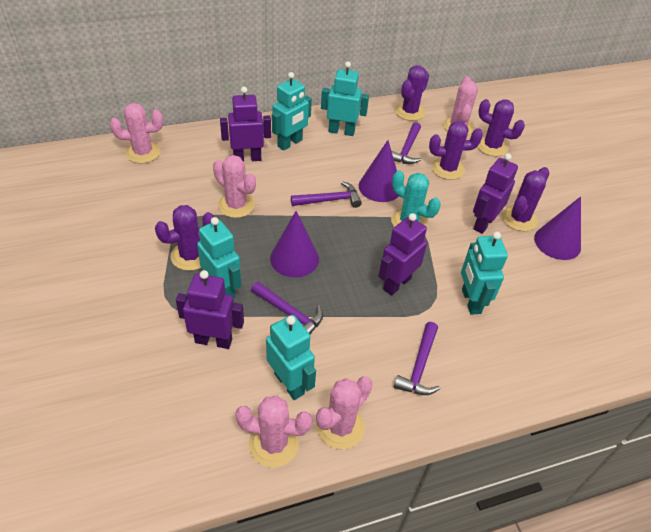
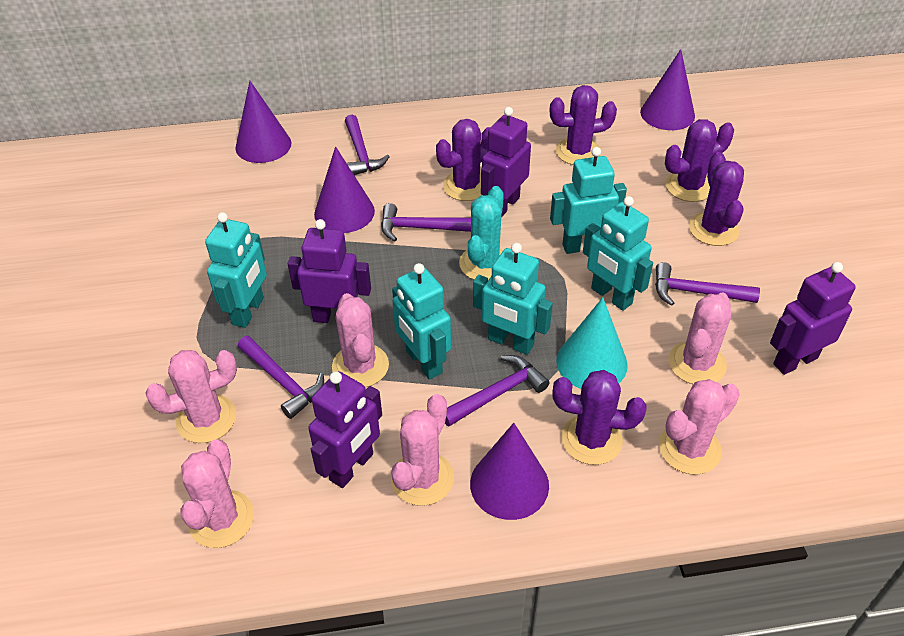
pink cactus: 5 -> 6
purple cone: 3 -> 4
purple hammer: 4 -> 5
turquoise cone: 0 -> 1

